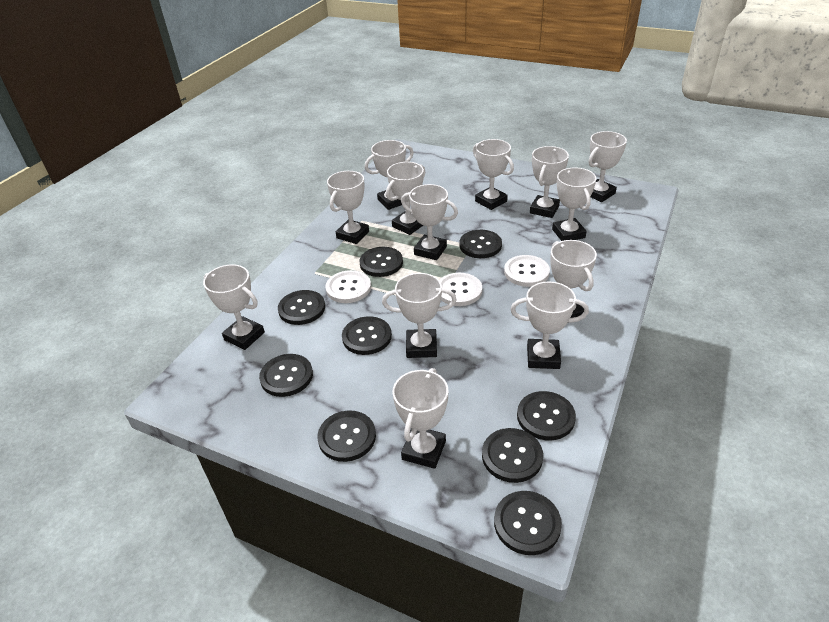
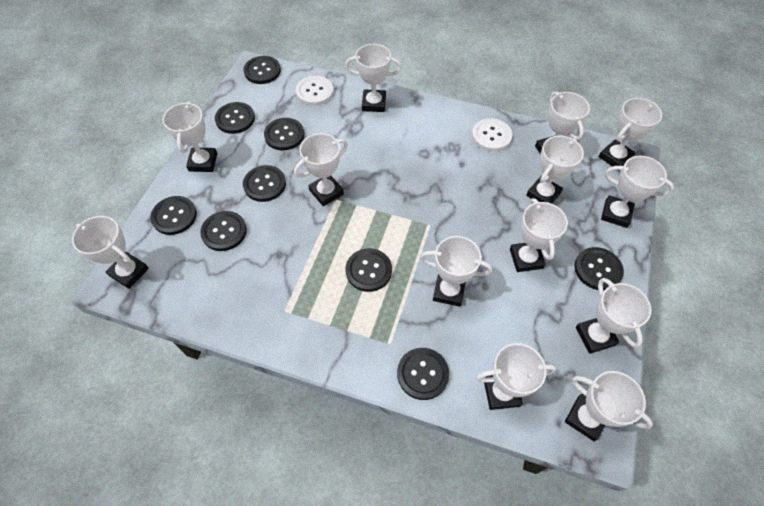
white button: 3 -> 2

